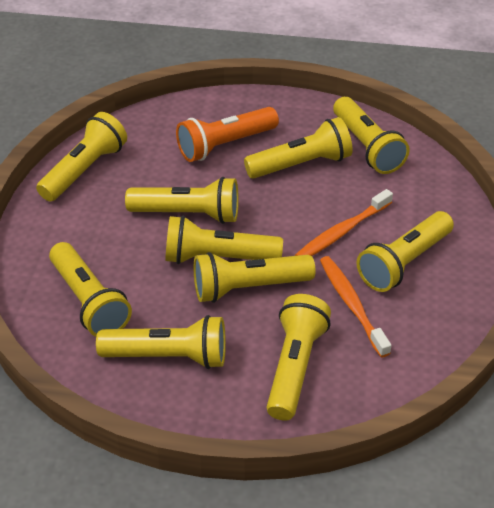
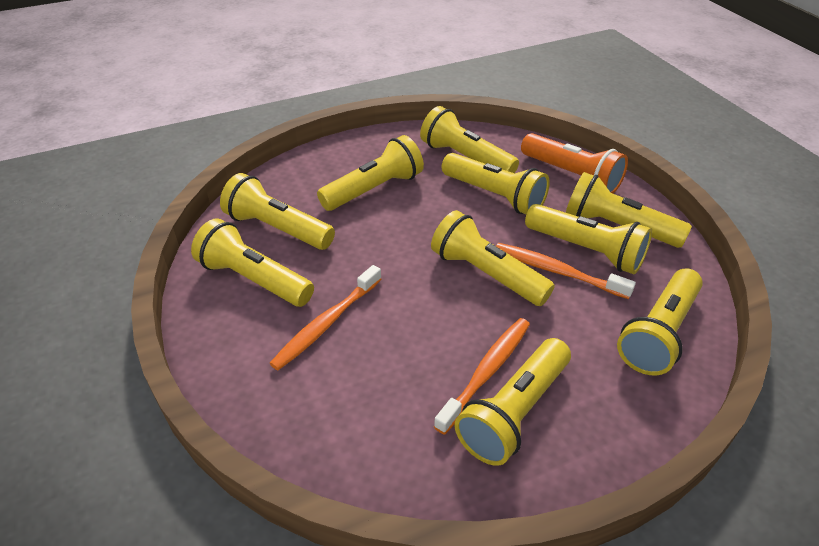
orange toothbrush: 2 -> 3

